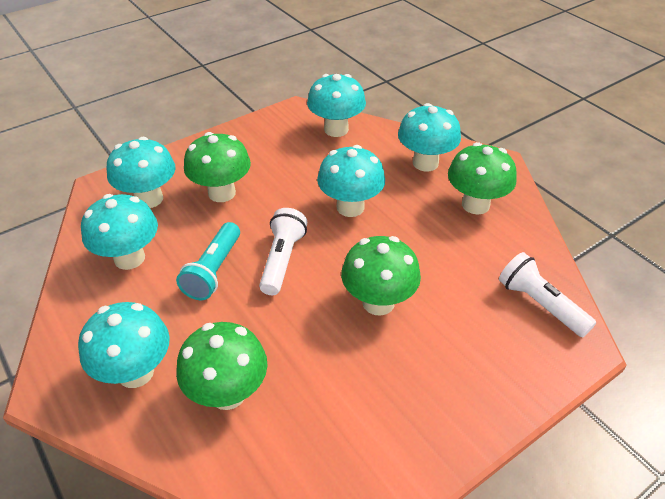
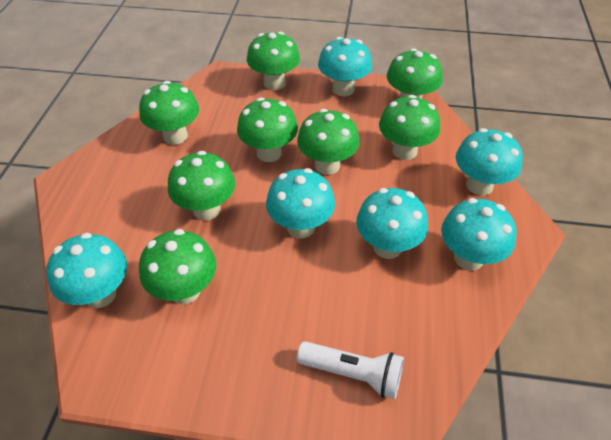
green mushroom: 4 -> 8
turquoise flashlight: 1 -> 0
white flashlight: 2 -> 1

